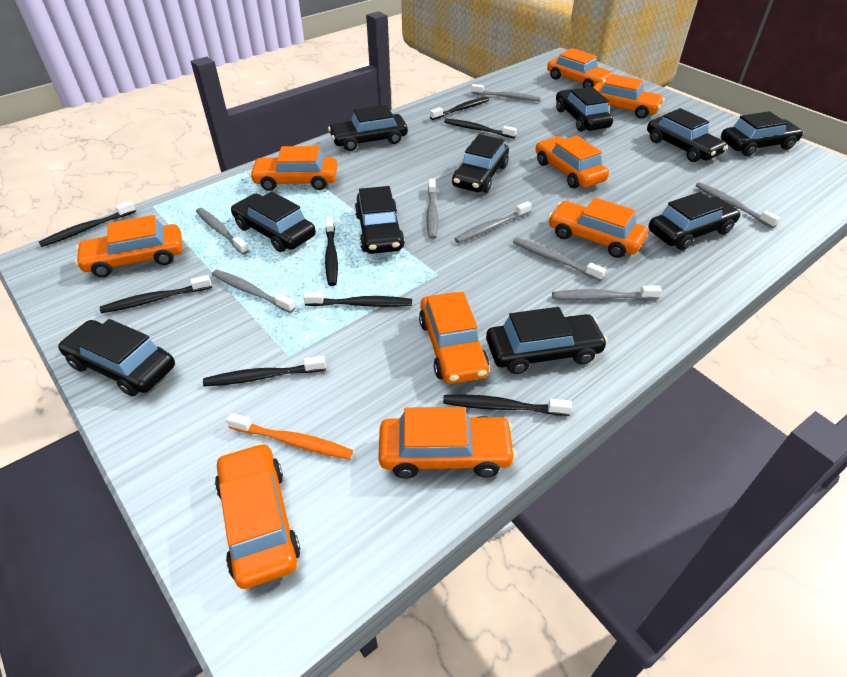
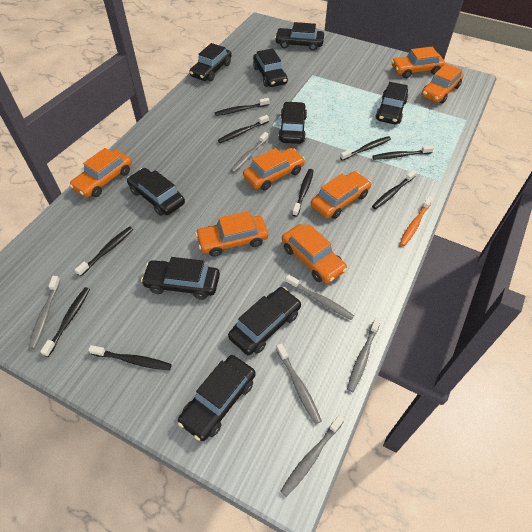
black car: 10 -> 9
black toothbrush: 8 -> 9
grey toothbrush: 8 -> 6
orange car: 9 -> 7

